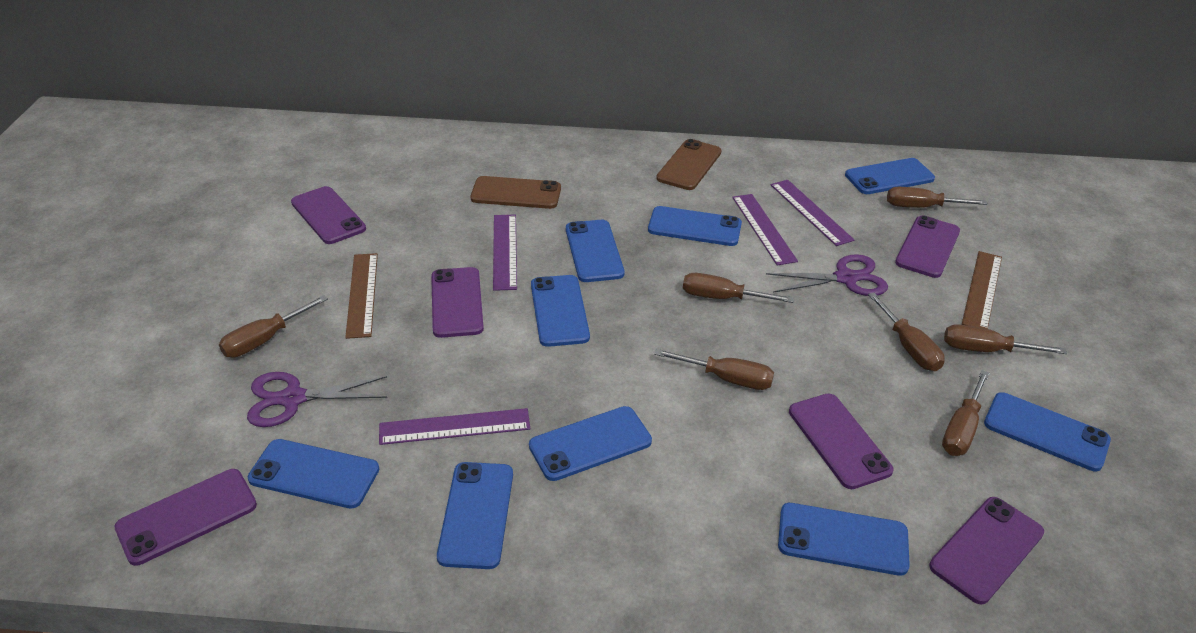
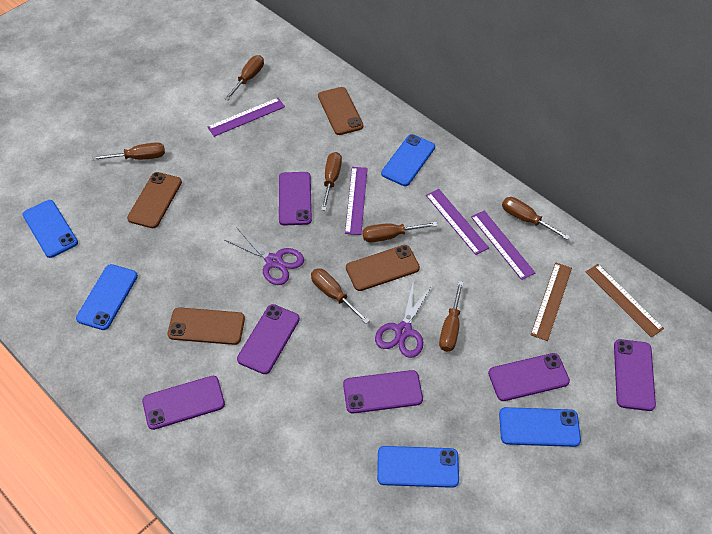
blue phone: 9 -> 5
brown phone: 2 -> 4

